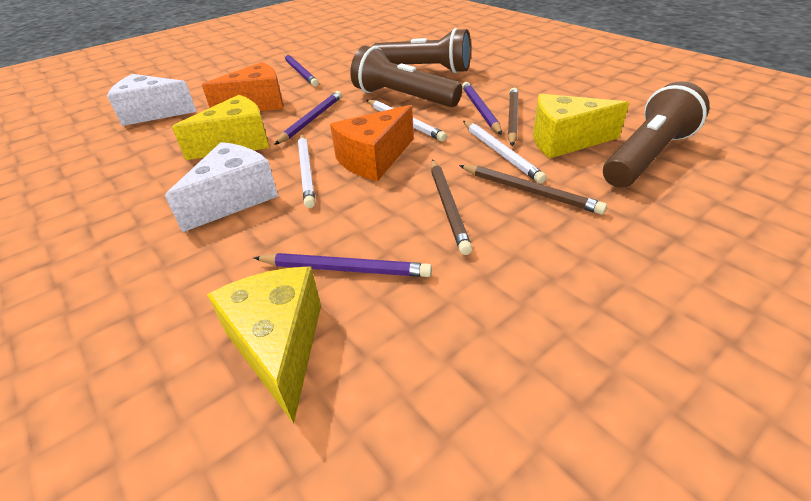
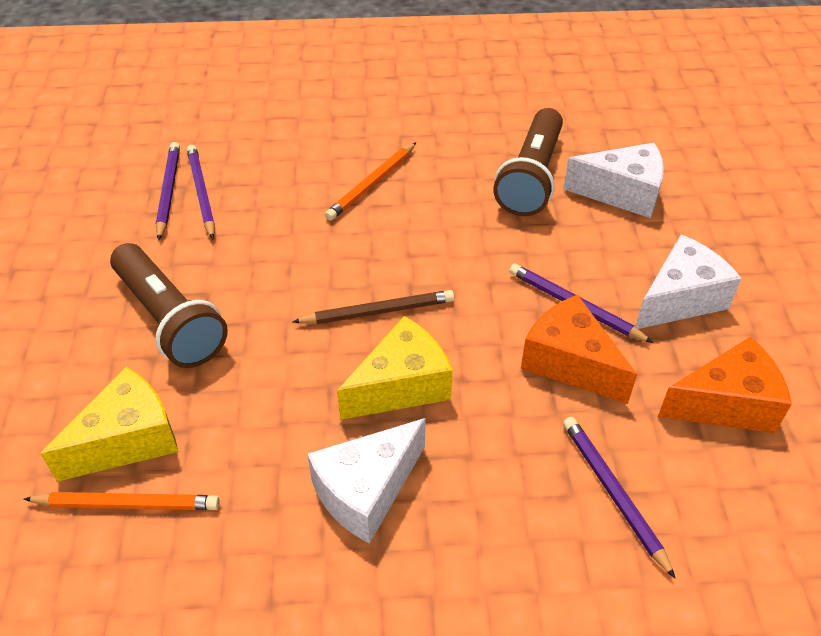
brown flashlight: 3 -> 2
brown pencil: 3 -> 1
orange pencil: 0 -> 2
white cheese: 2 -> 3
white pencil: 3 -> 0
yellow cheese: 3 -> 2

